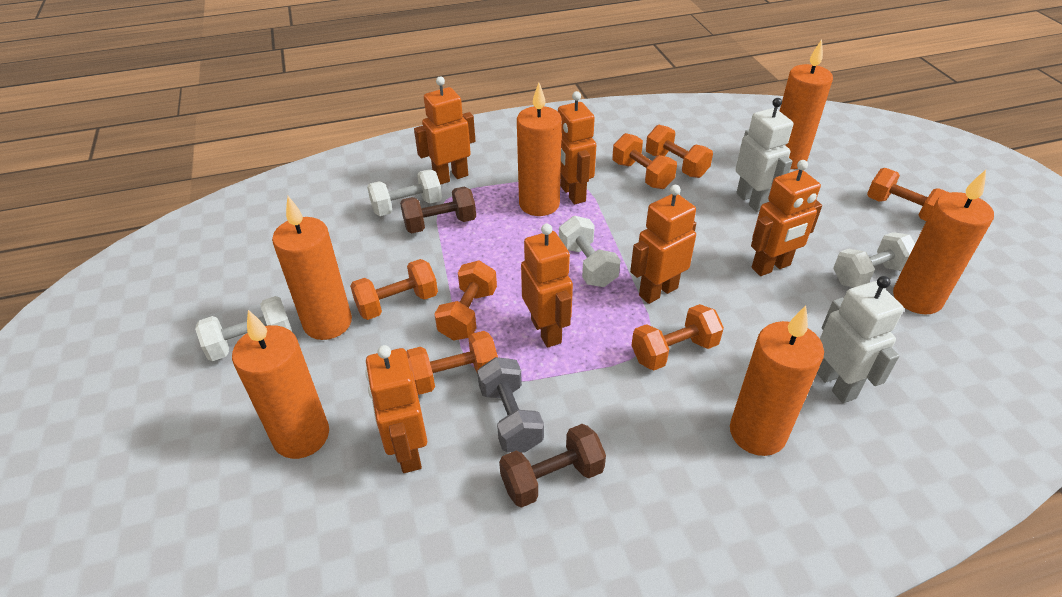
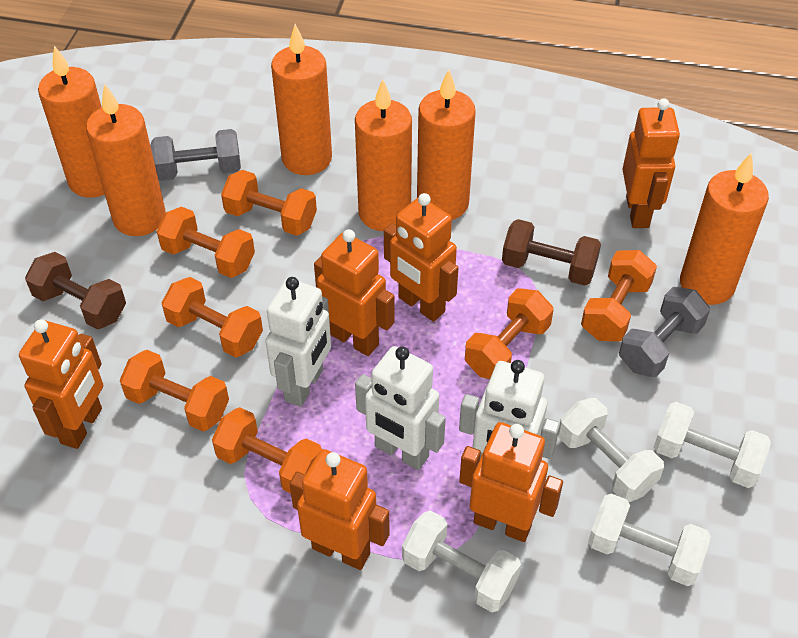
grey dumbbell: 1 -> 2
white robot: 2 -> 3

